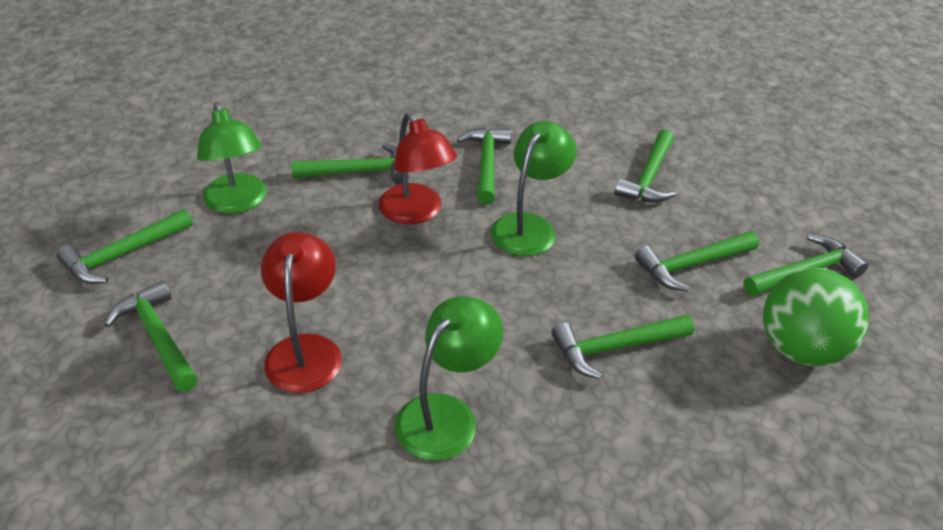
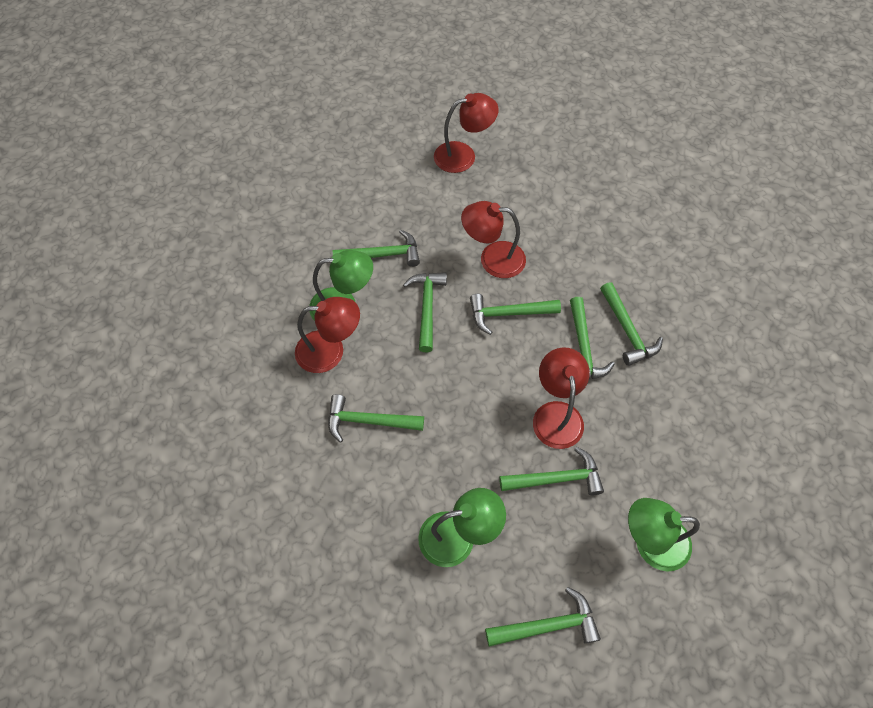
green ball: 1 -> 0
red lamp: 2 -> 4

